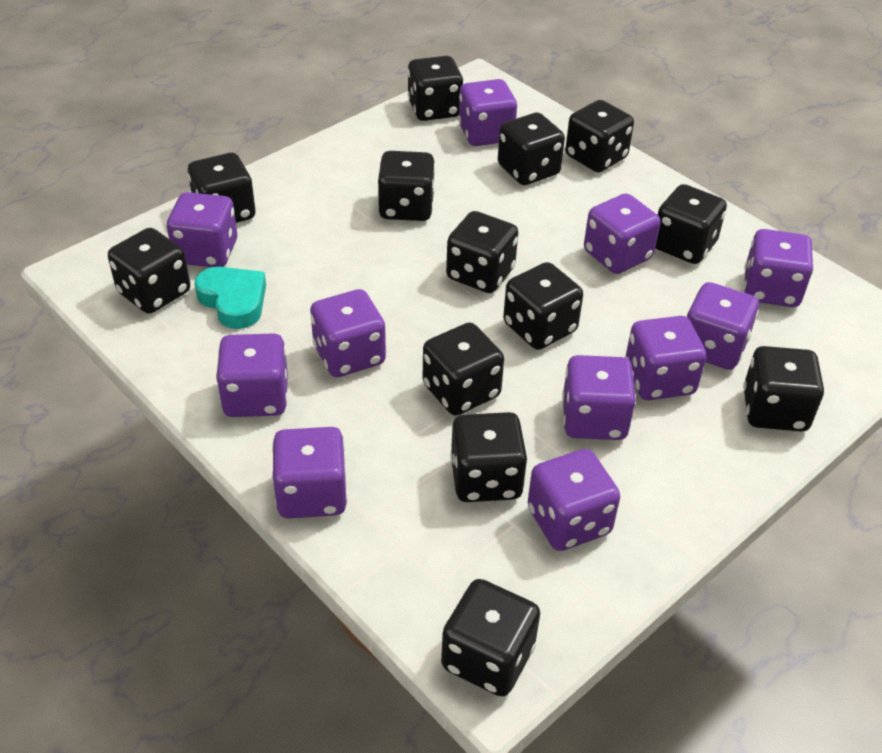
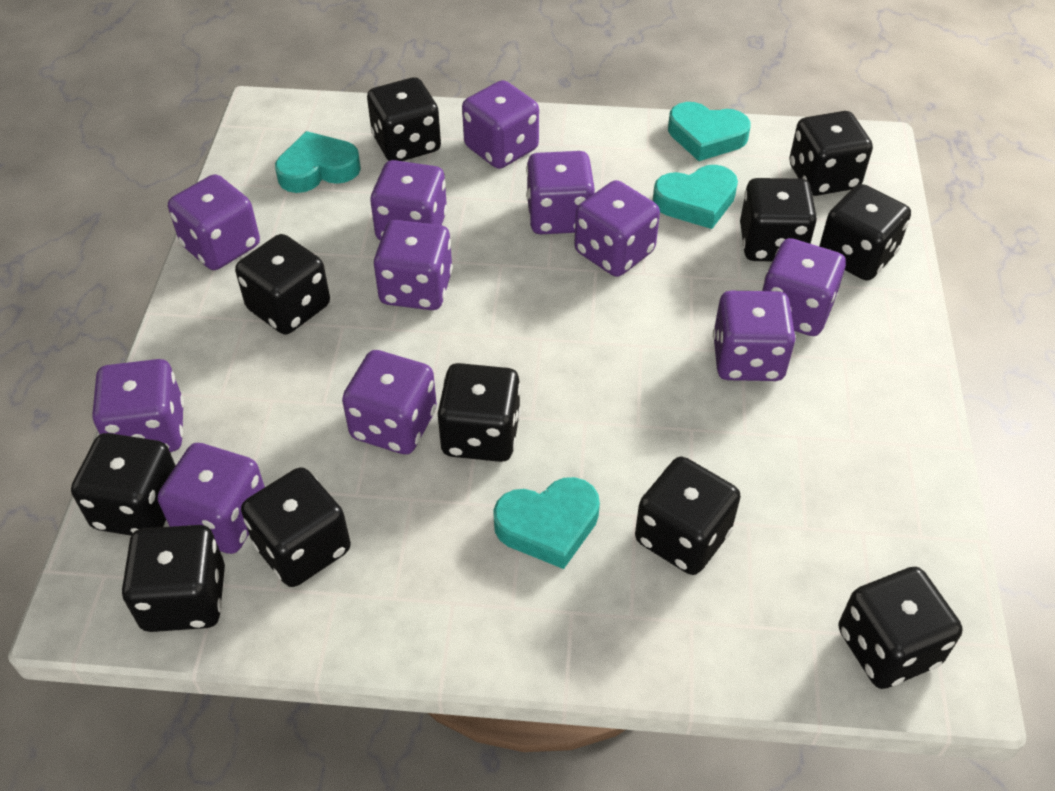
black dice: 13 -> 11
turquoise heart: 1 -> 4

